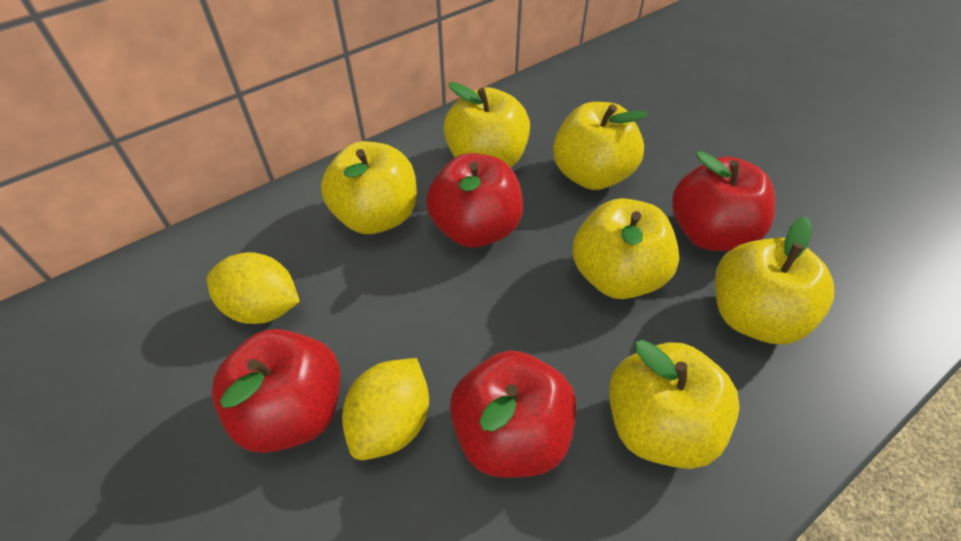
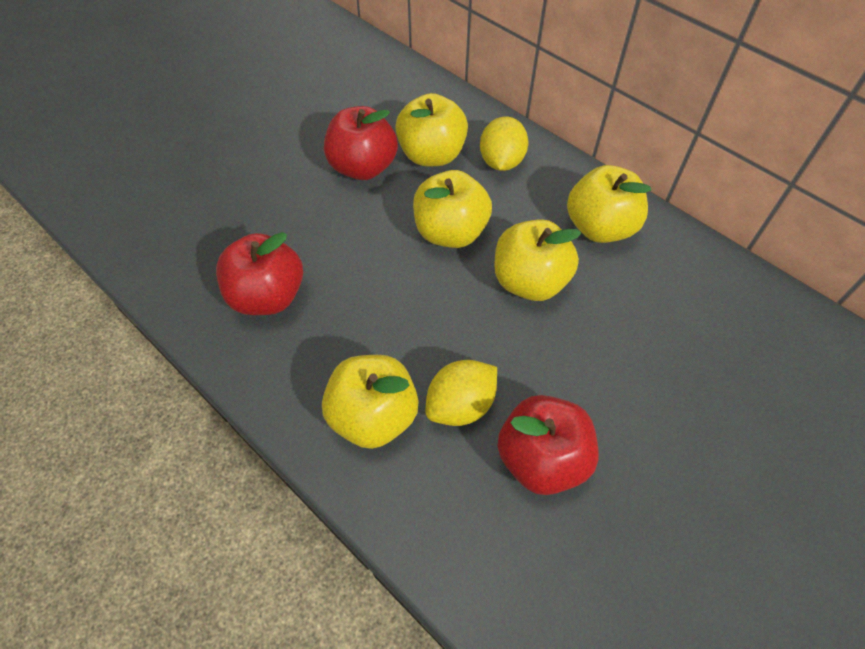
red apple: 4 -> 3
yellow apple: 6 -> 5

